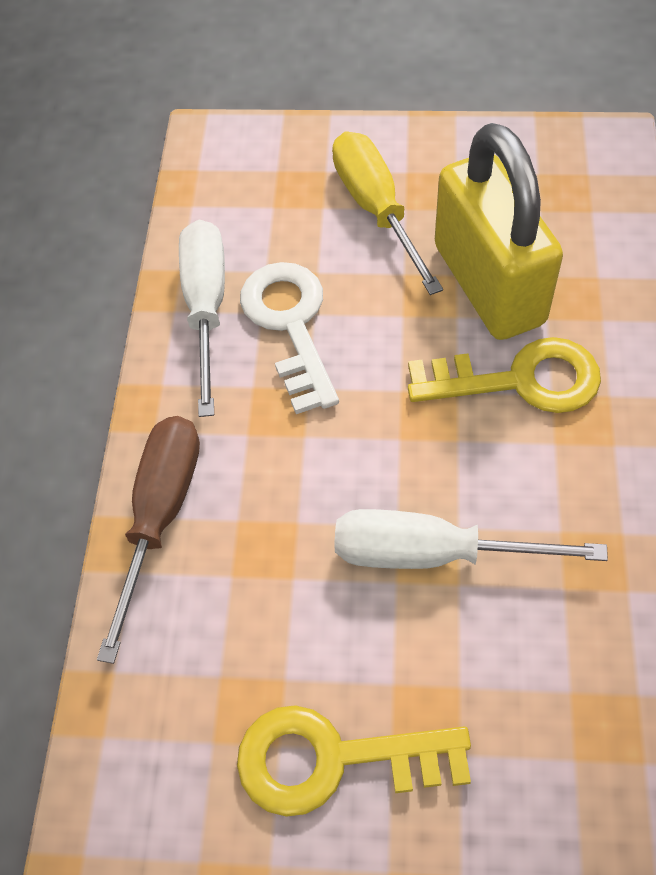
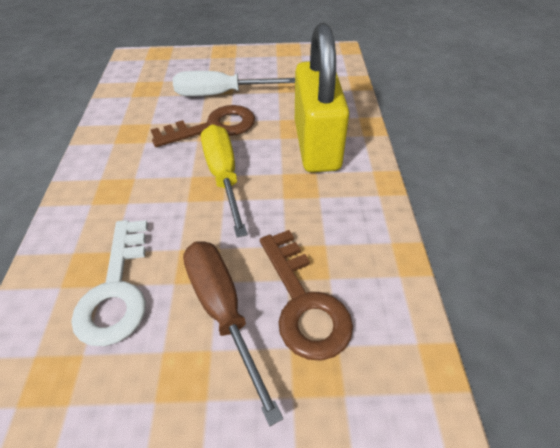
brown key: 0 -> 2
white screwdriver: 2 -> 1
yellow key: 2 -> 0

